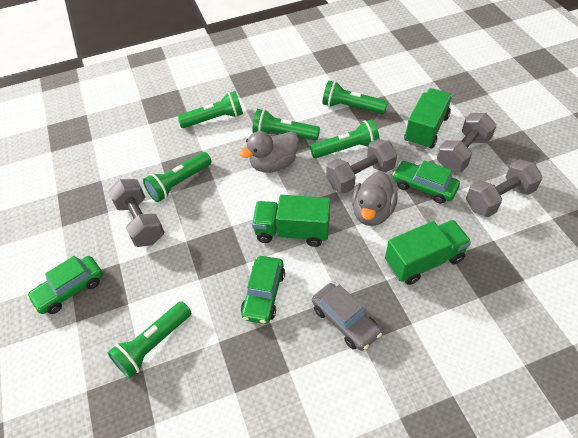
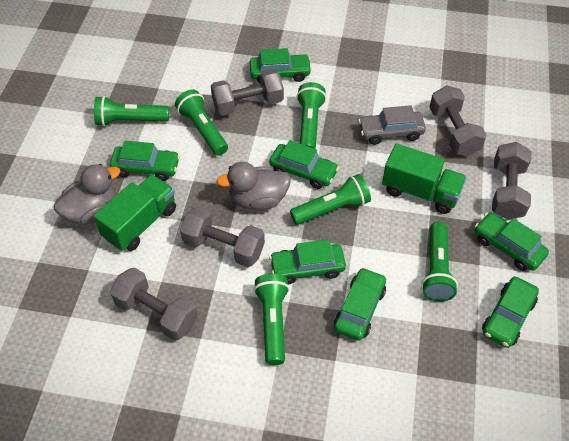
green car: 3 -> 7
green truck: 3 -> 2
grey dumbbell: 4 -> 5

